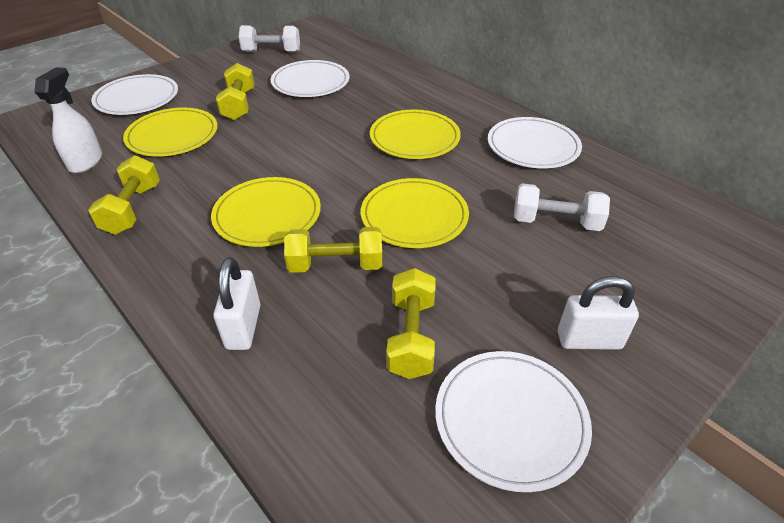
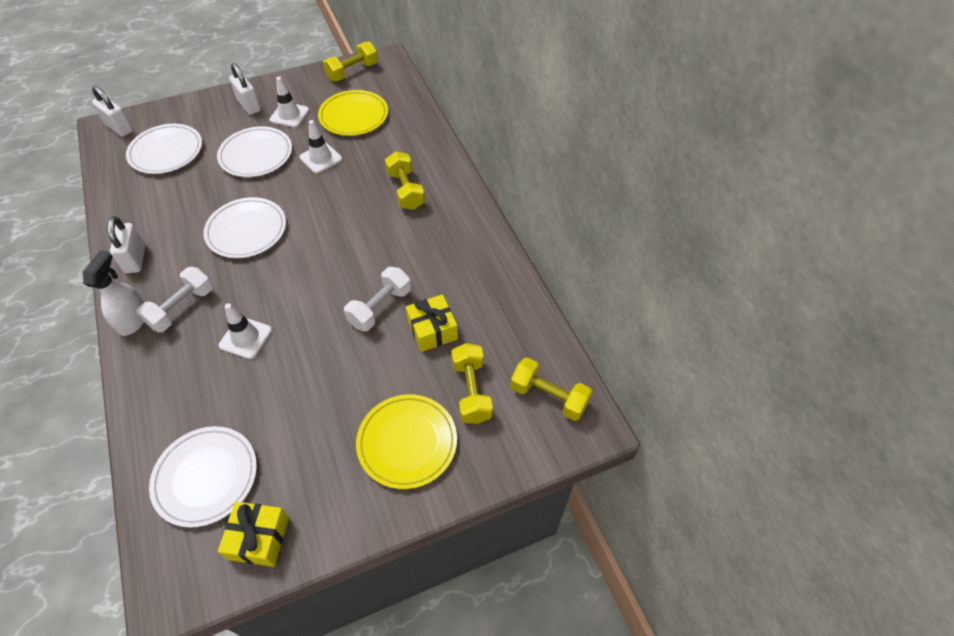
white padlock: 2 -> 3
white traffic cone: 0 -> 3
yellow gift: 0 -> 2
yellow plate: 4 -> 2

